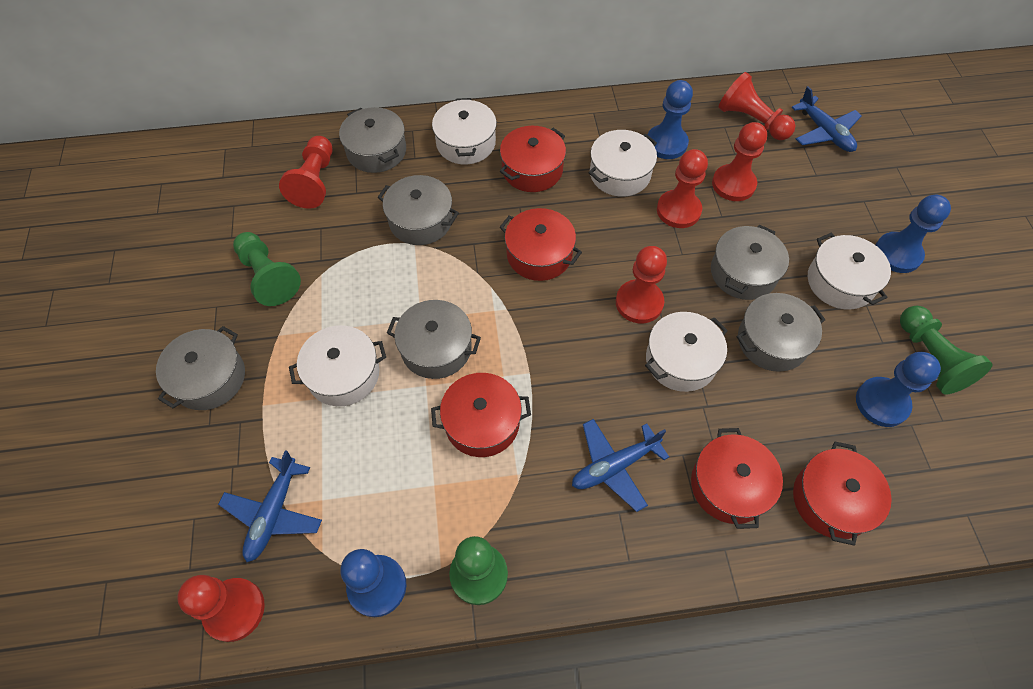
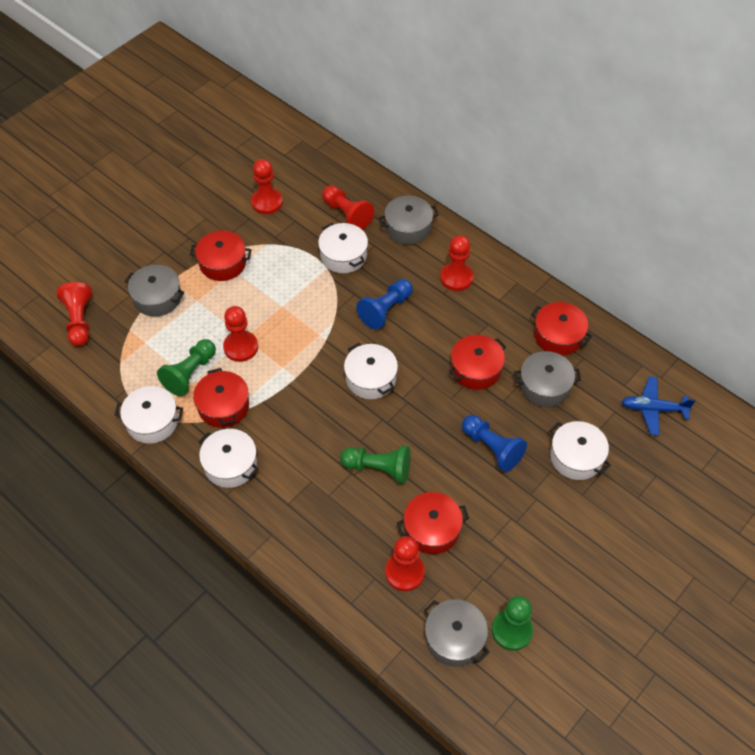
blue pawn: 4 -> 2
blue plane: 3 -> 1
grey pot: 6 -> 4

